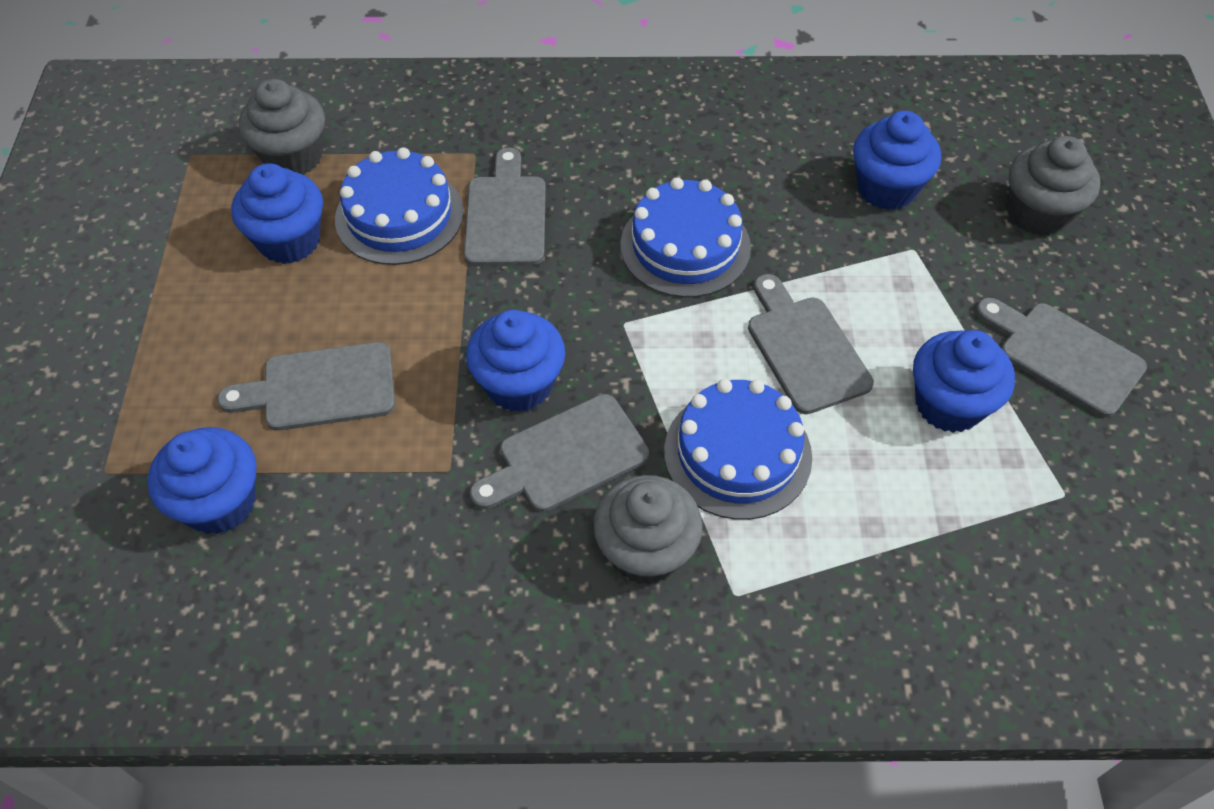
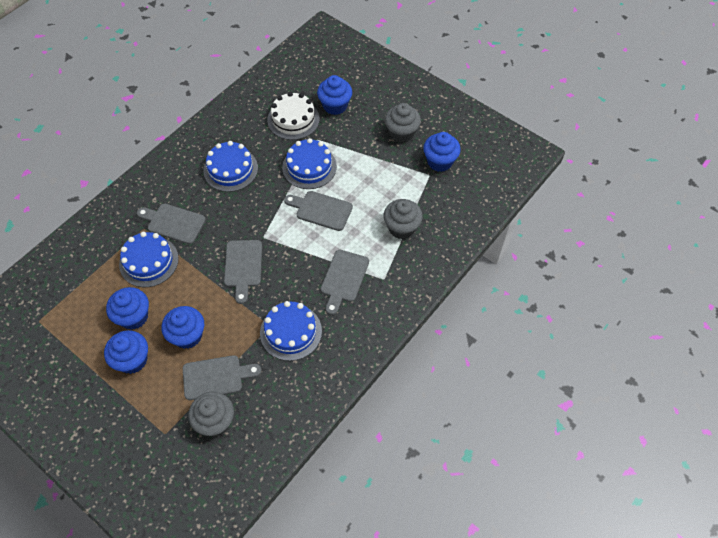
blue cake: 3 -> 4
white cake: 0 -> 1

